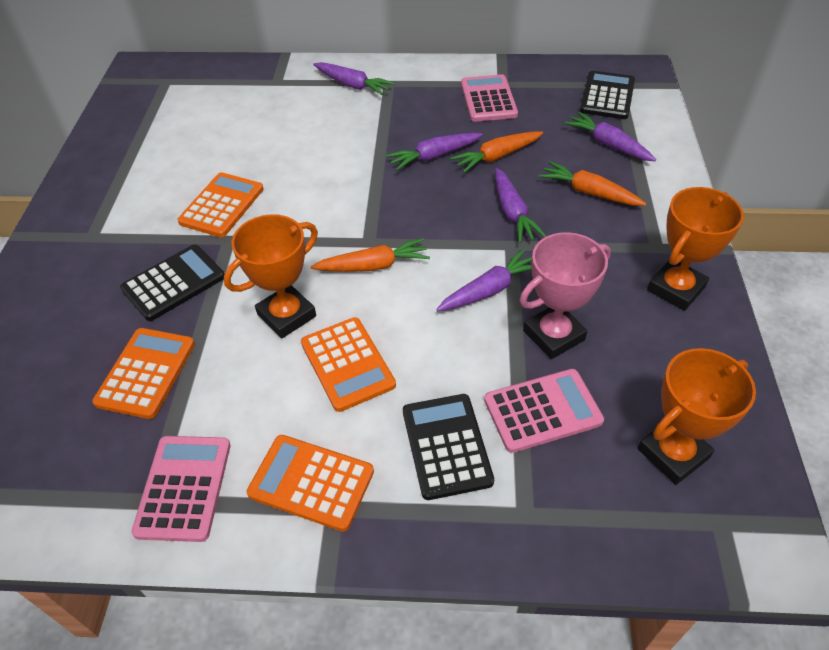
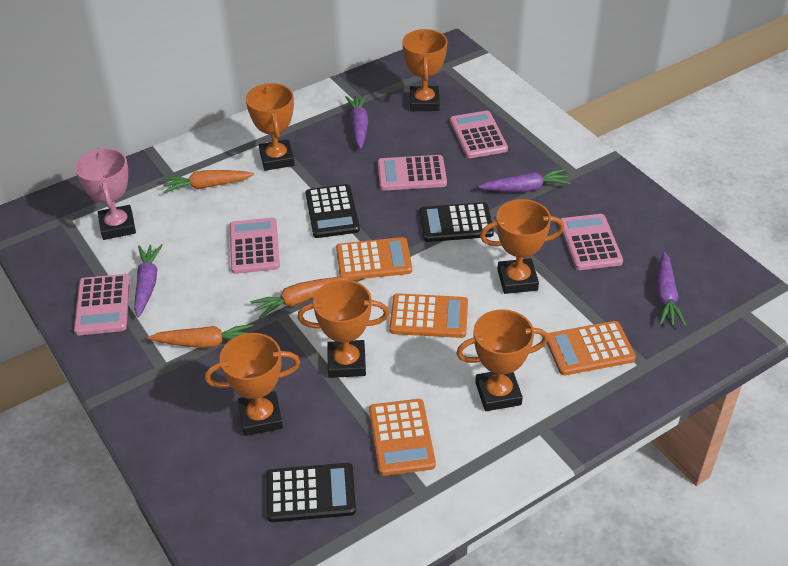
orange trophy: 3 -> 6
pink calculator: 3 -> 5
purple carrot: 5 -> 4

